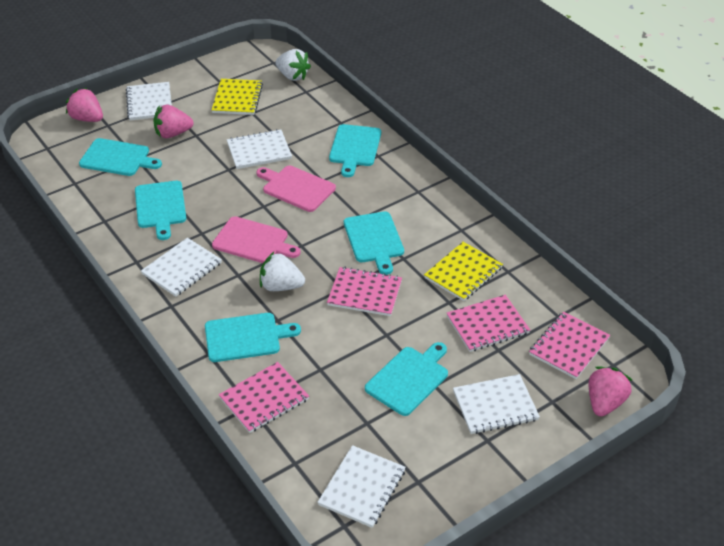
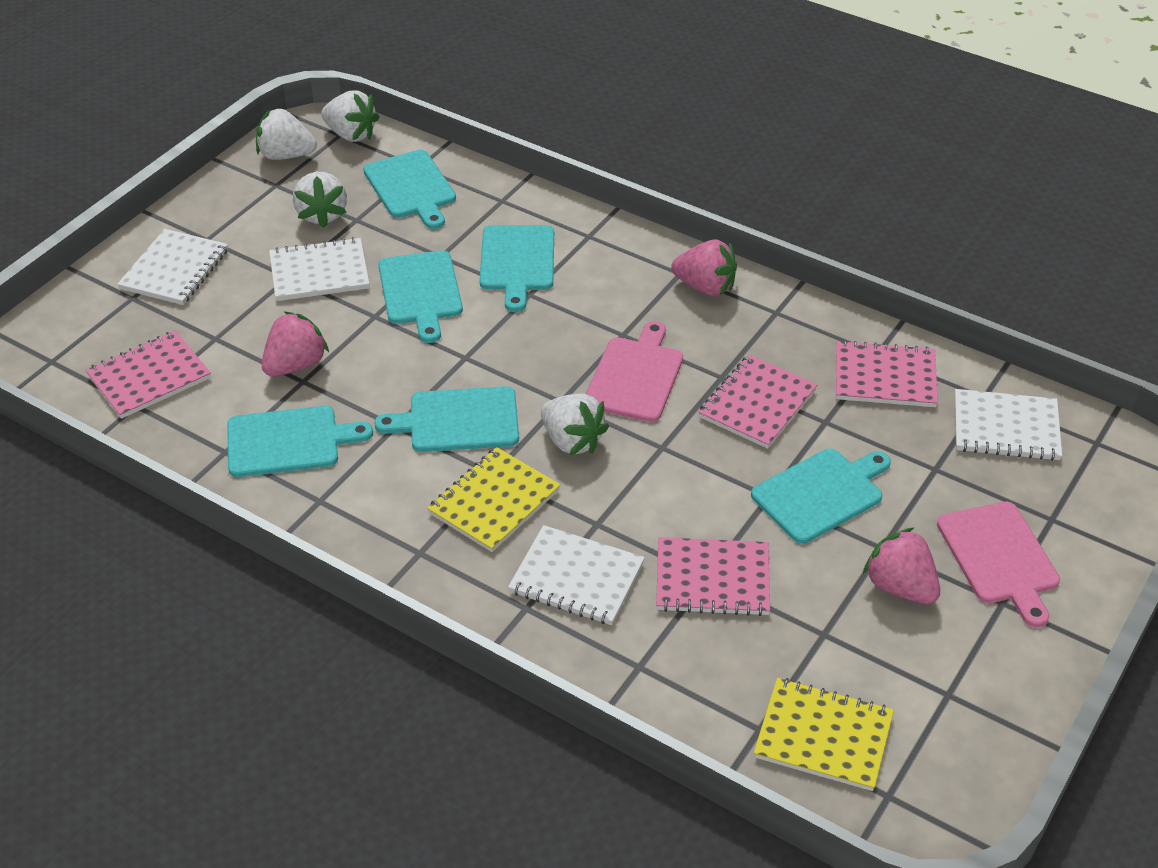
white notebook: 5 -> 4
white strawberry: 2 -> 4

